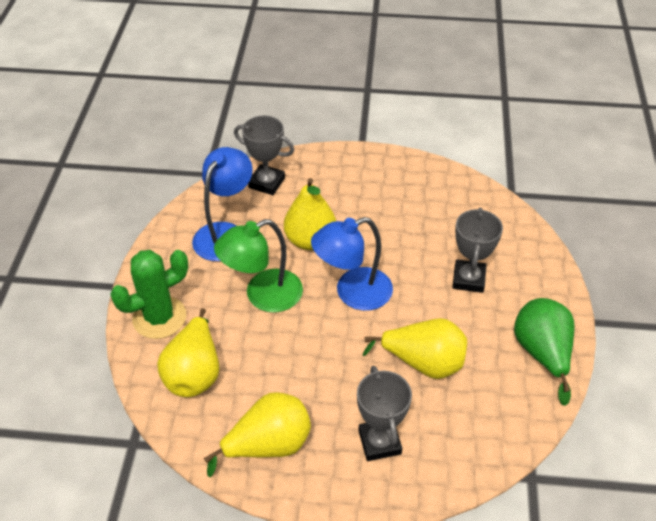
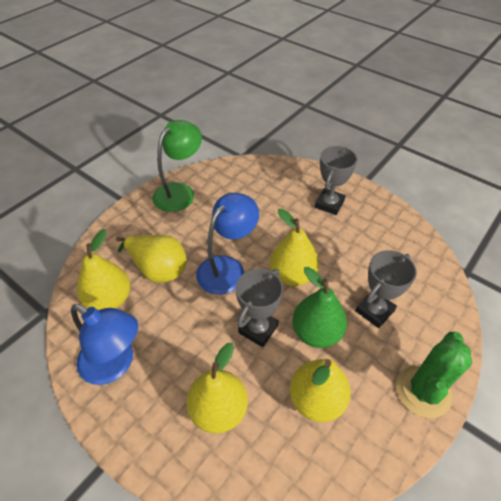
yellow pear: 4 -> 5

